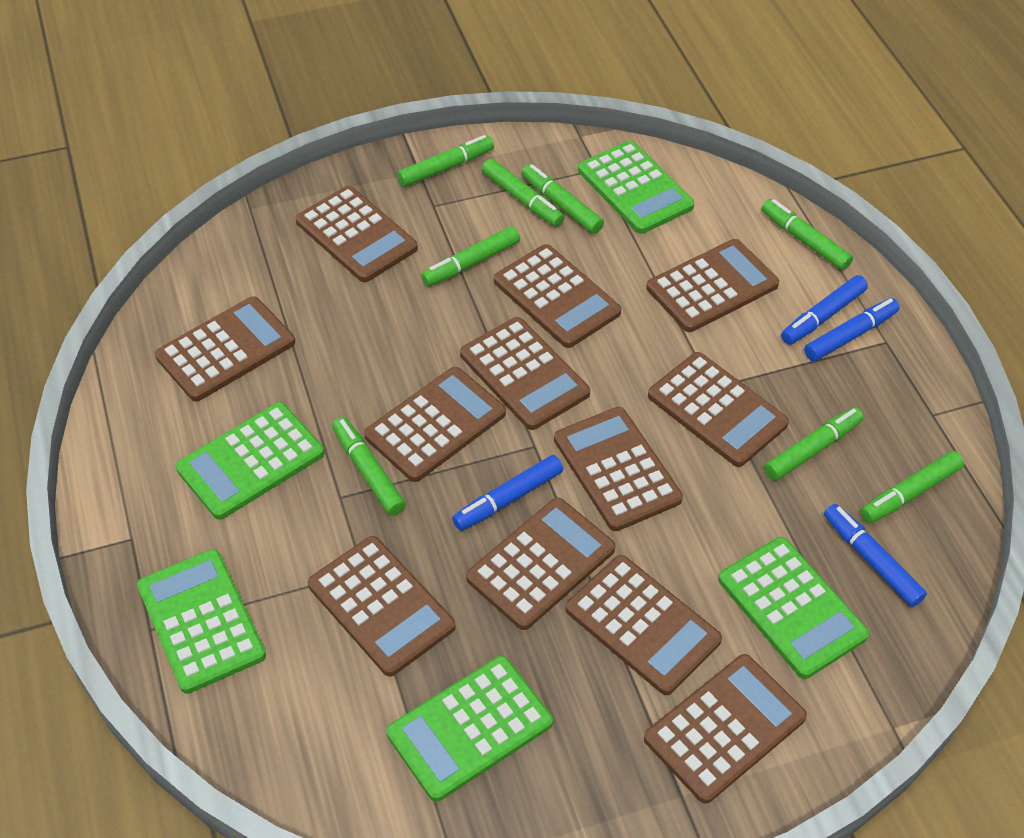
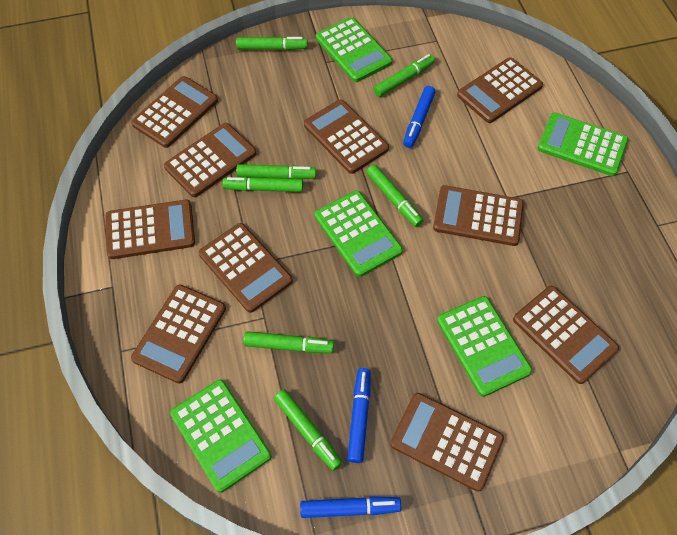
blue marker: 4 -> 3
brown calculator: 12 -> 10
green marker: 8 -> 7

